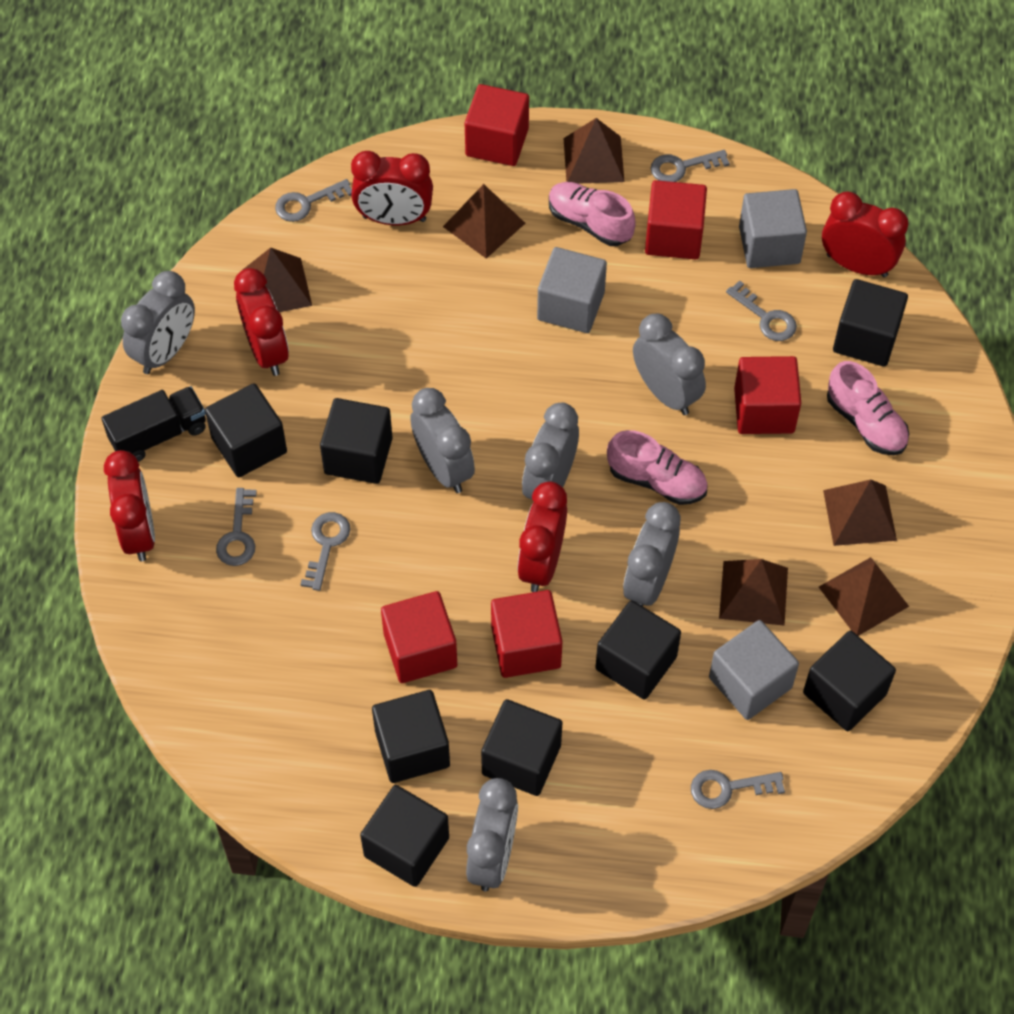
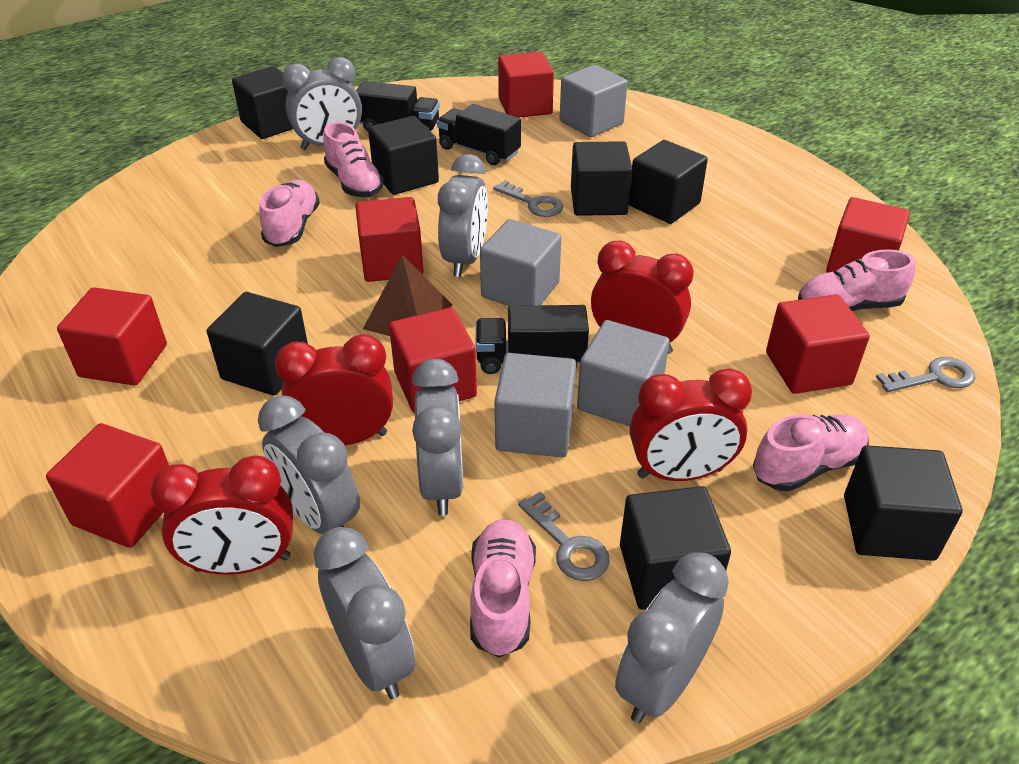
black cube: 8 -> 7
black truck: 1 -> 3
brown pyramid: 6 -> 1
grey cube: 3 -> 4
grey key: 6 -> 3
pink shoe: 3 -> 5
red clock: 5 -> 4
red cube: 5 -> 7

